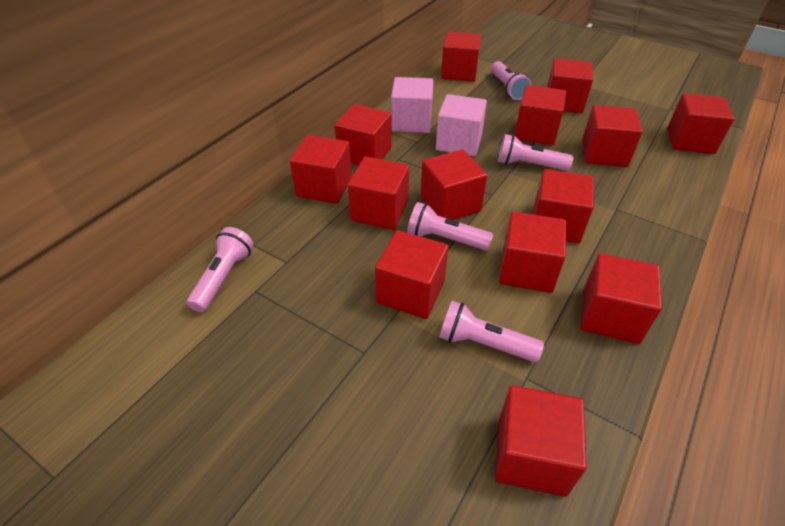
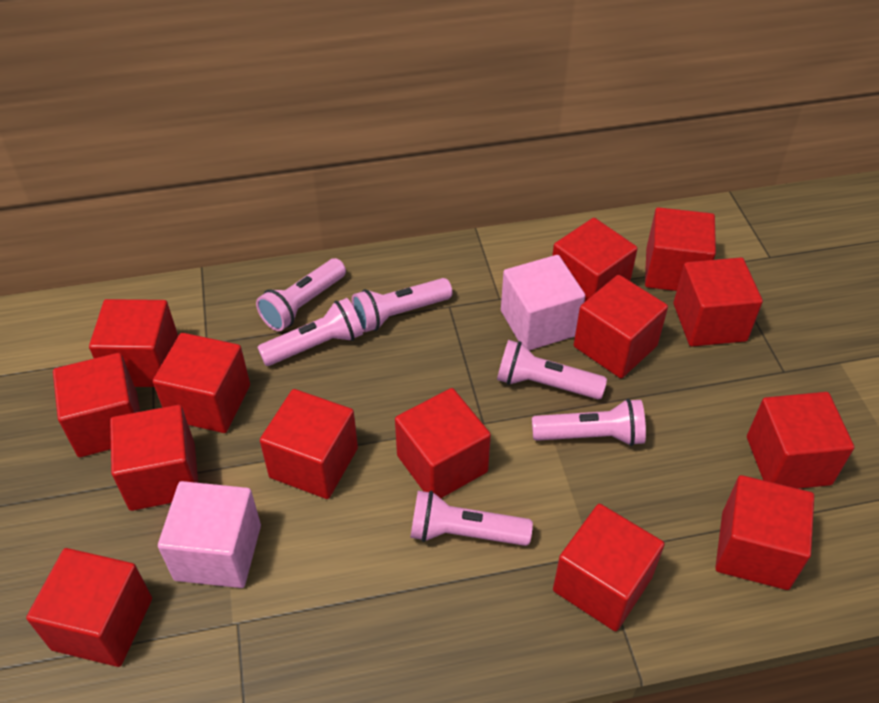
pink flashlight: 5 -> 6

